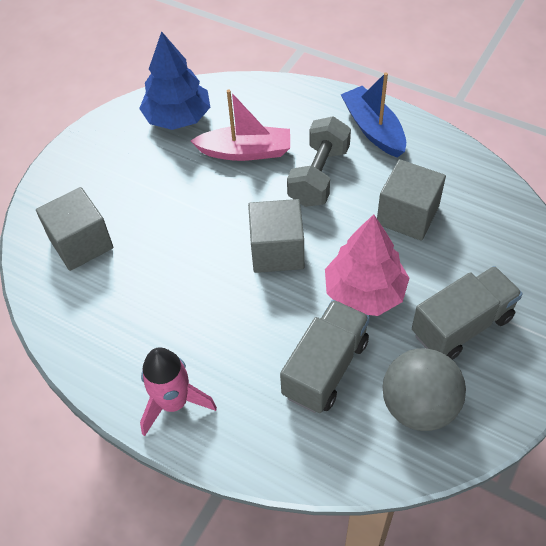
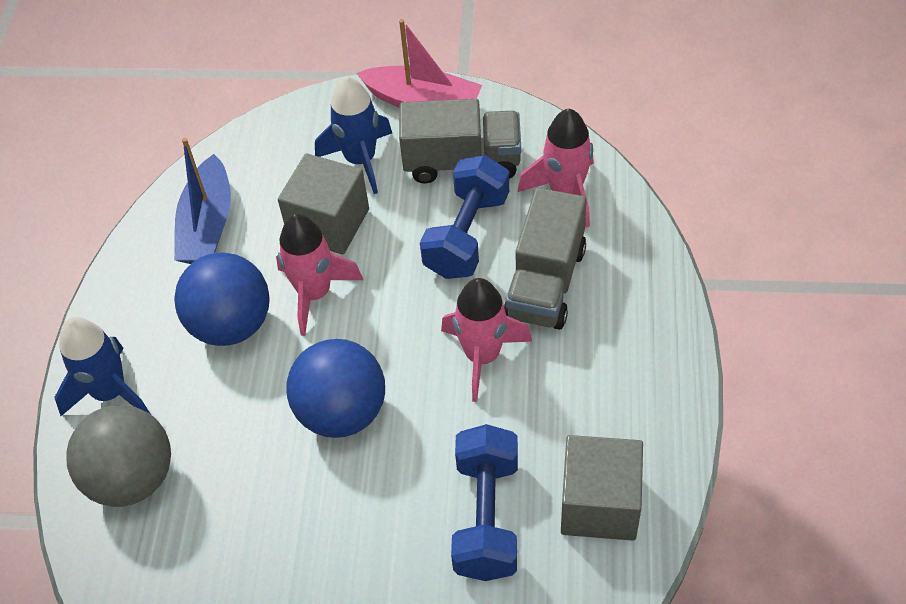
blue ball: 0 -> 2
blue dumbbell: 0 -> 2
blue rocket: 0 -> 2
blue tree: 1 -> 0
grey cube: 3 -> 2
grey dumbbell: 1 -> 0
pink rocket: 1 -> 3
pink tree: 1 -> 0

